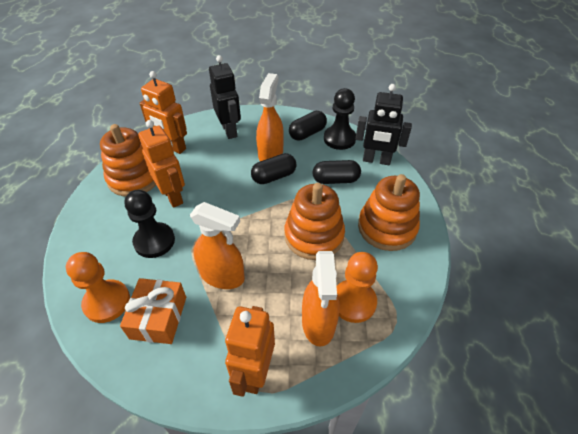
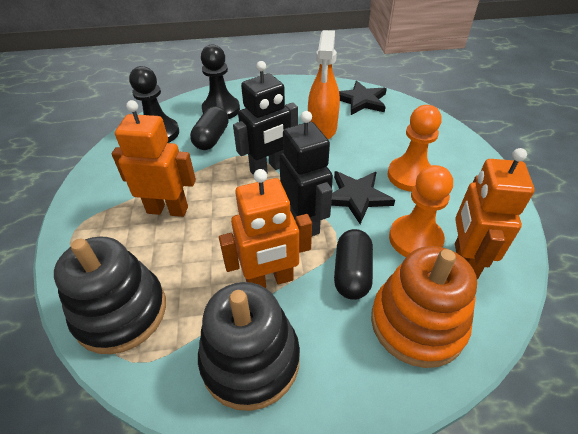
black capsule: 3 -> 2
black stacking toy: 0 -> 2
black star: 0 -> 2
orange gift: 1 -> 0
orange spray bottle: 3 -> 1
orange stacking toy: 3 -> 1

